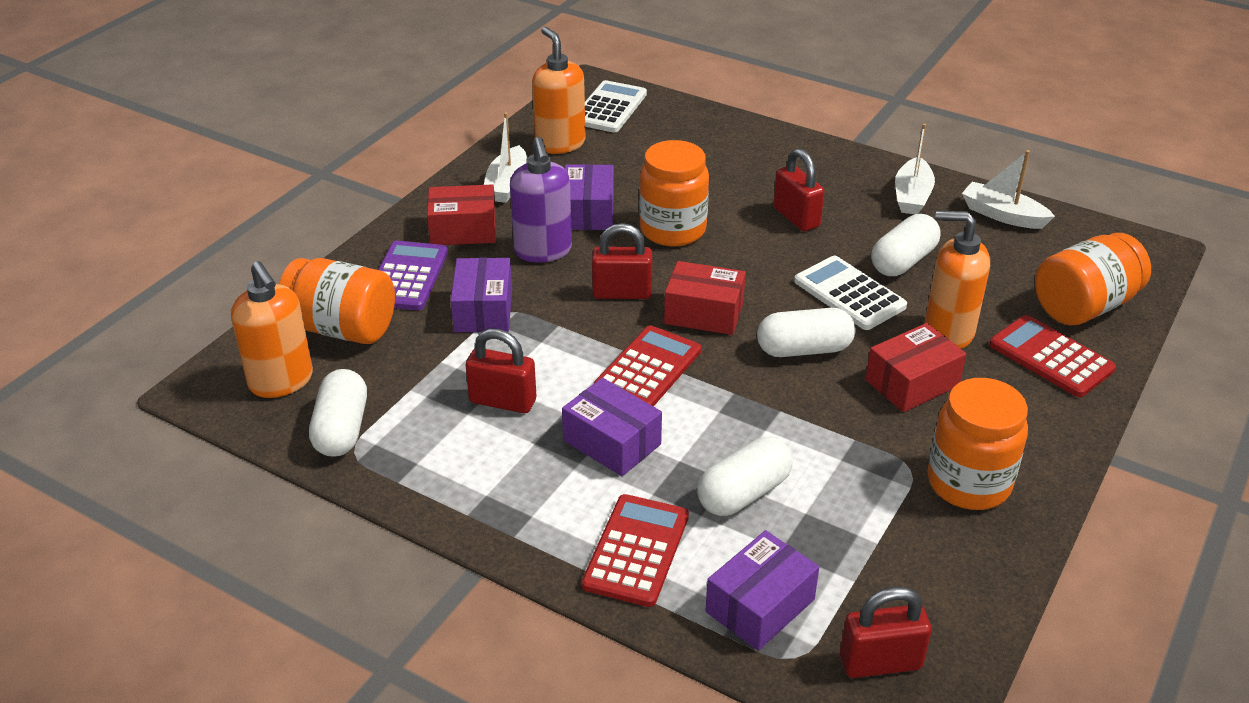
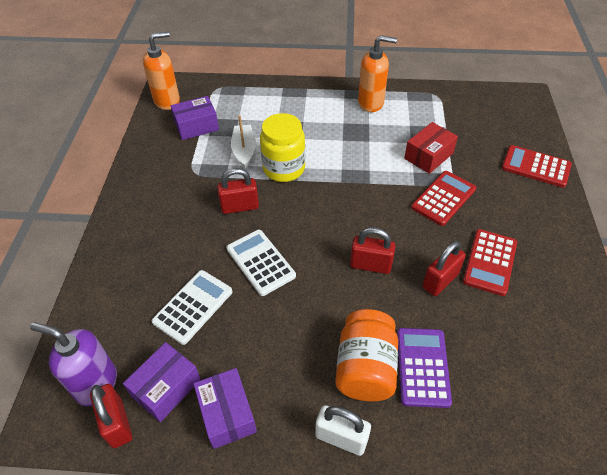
orange jar: 4 -> 1
orange soap dispenser: 3 -> 2
purple box: 4 -> 3
red box: 3 -> 1
white boat: 3 -> 1
white capsule: 4 -> 0
white padlock: 0 -> 1
yellow jar: 0 -> 1

